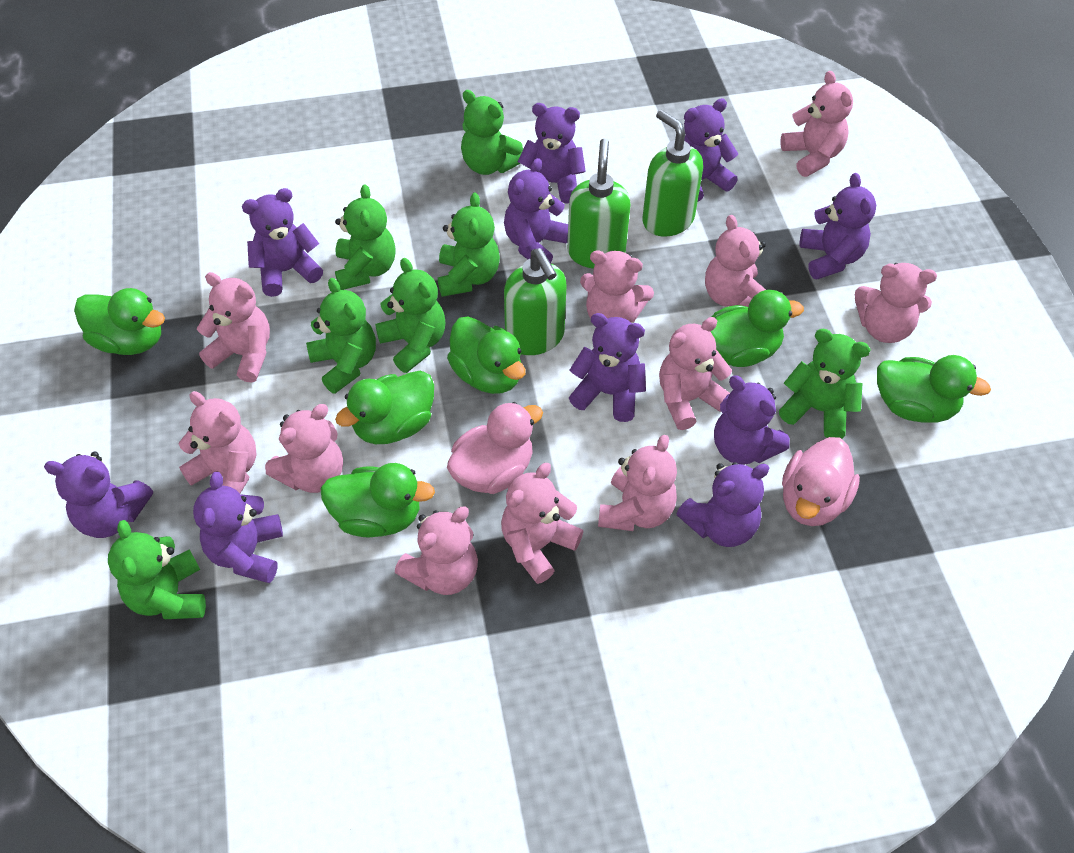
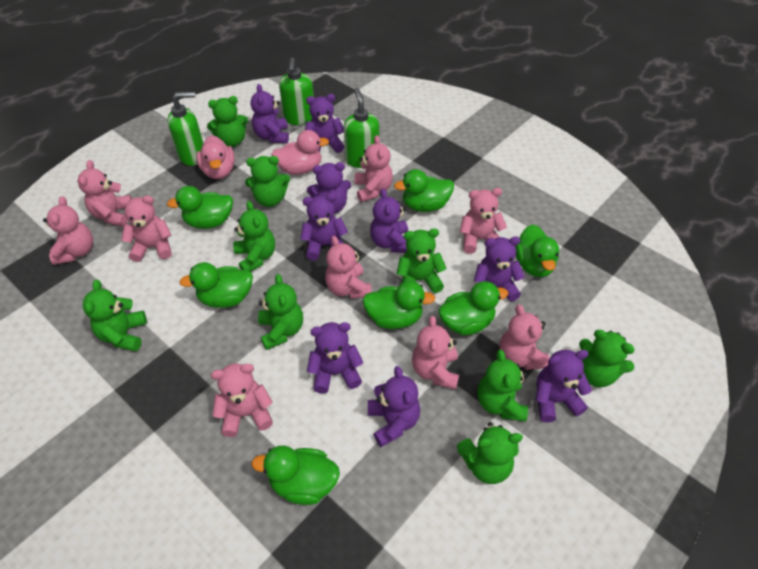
green duck: 6 -> 7
green teddy bear: 7 -> 9
pink teddy bear: 11 -> 9
purple teddy bear: 10 -> 9

